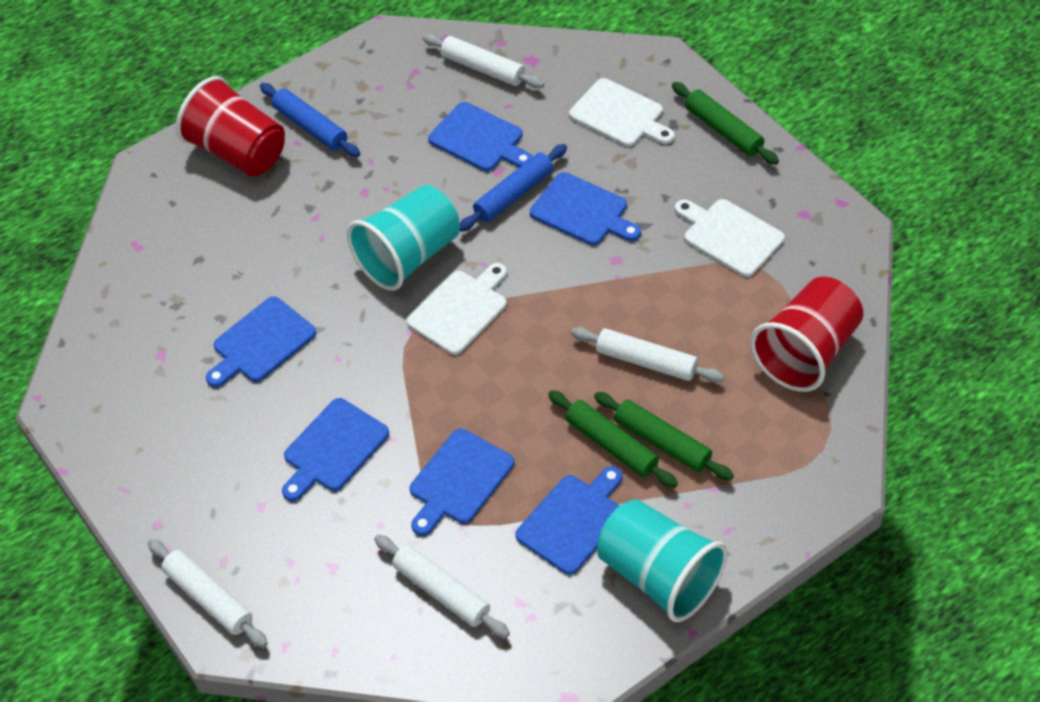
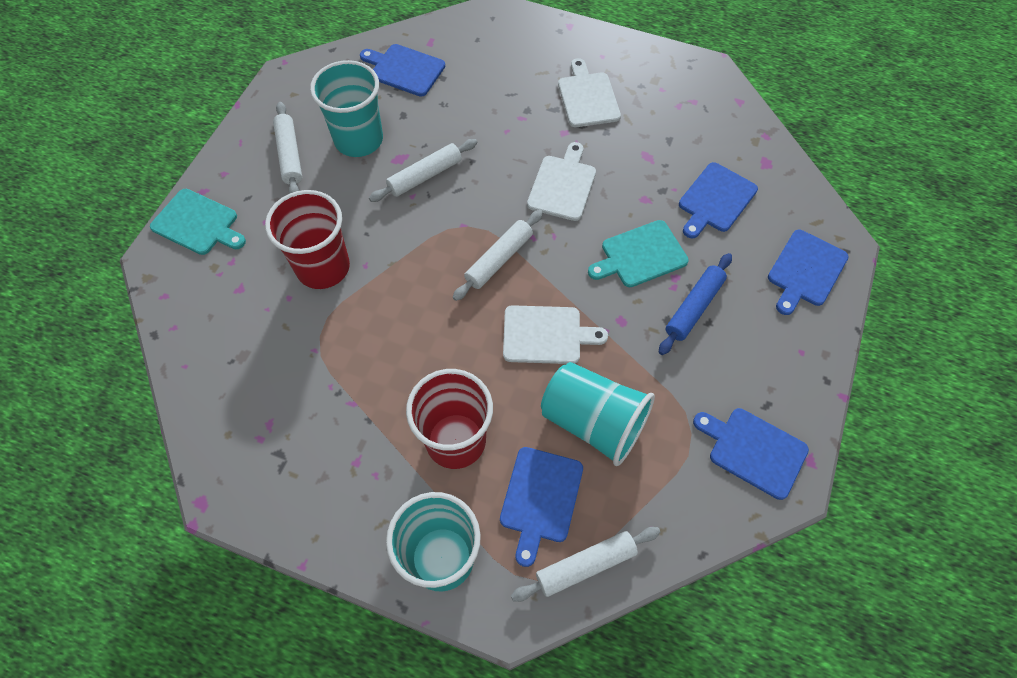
blue cutting board: 6 -> 5
blue rolling pin: 2 -> 1
green rolling pin: 3 -> 0
turquoise cup: 2 -> 3
turquoise cutting board: 0 -> 2

